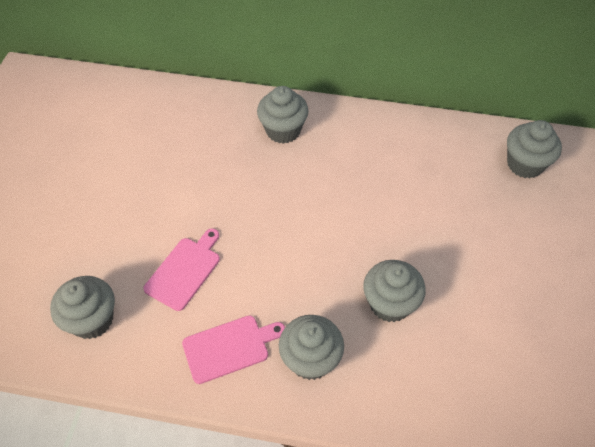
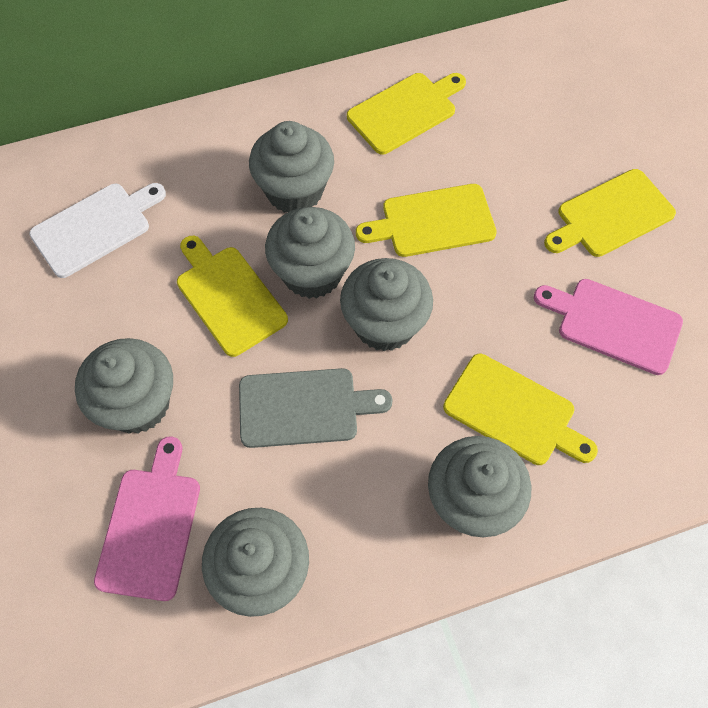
grey cupcake: 5 -> 6
grey cutting board: 0 -> 1
white cutting board: 0 -> 1
yellow cutting board: 0 -> 5

